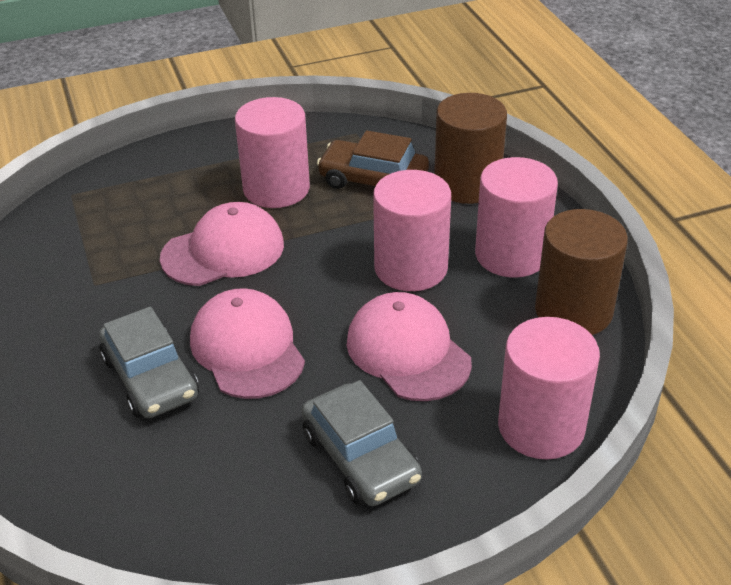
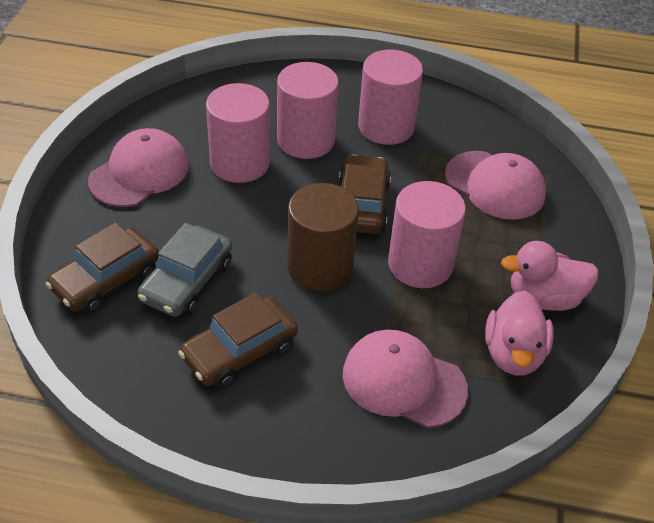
brown car: 1 -> 3
brown cylinder: 2 -> 1
grey car: 2 -> 1
pink duck: 0 -> 2

